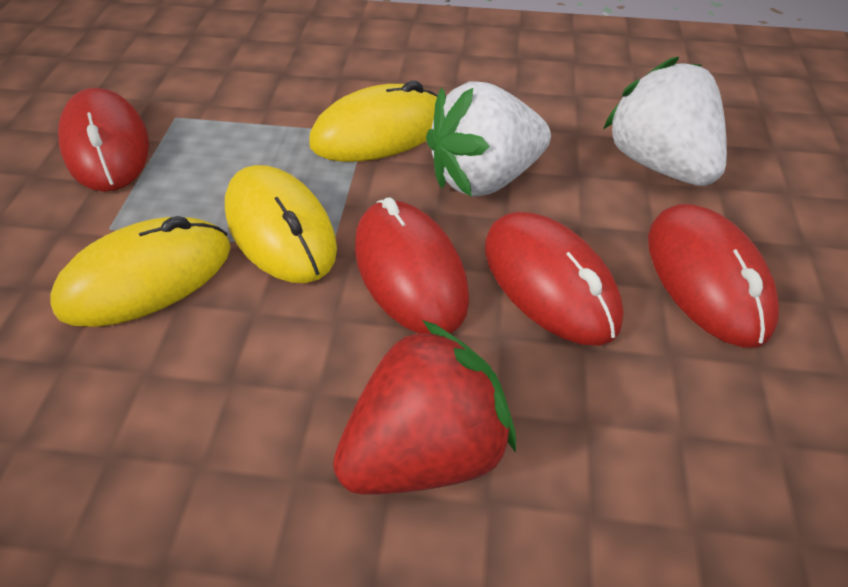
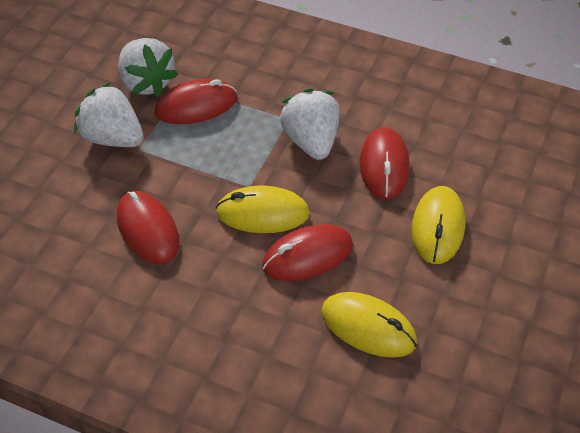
red strawberry: 1 -> 0
white strawberry: 2 -> 3

